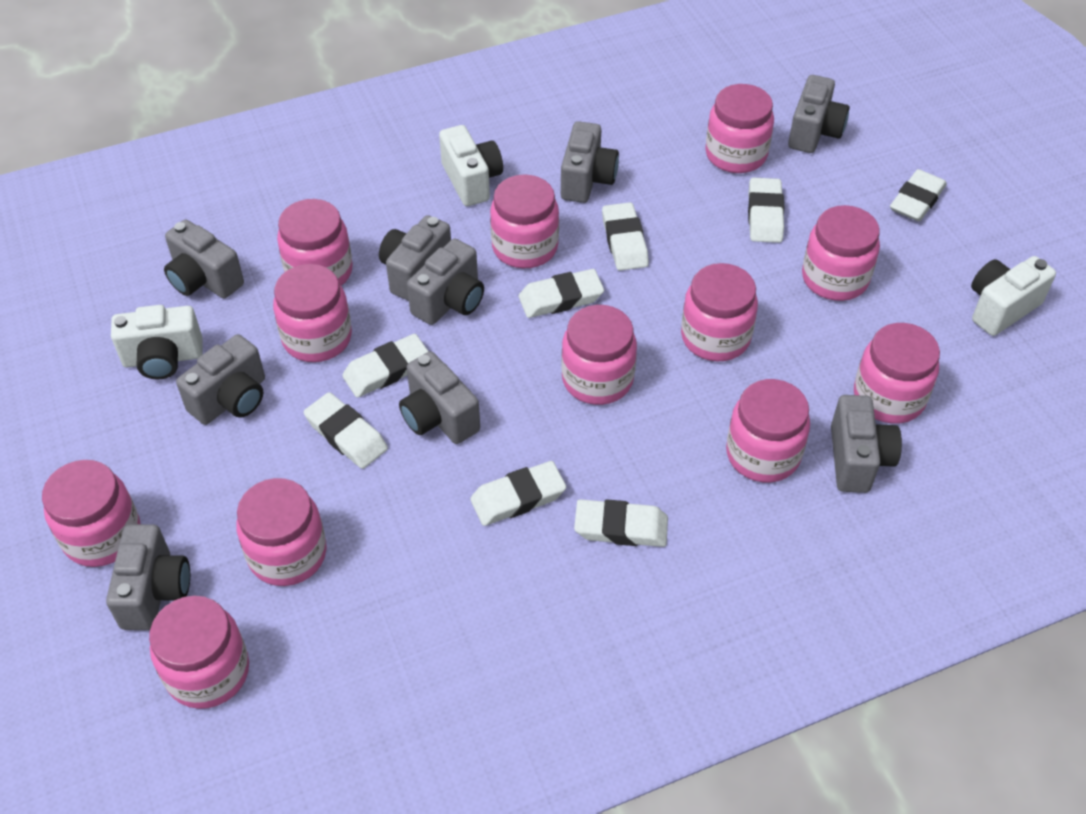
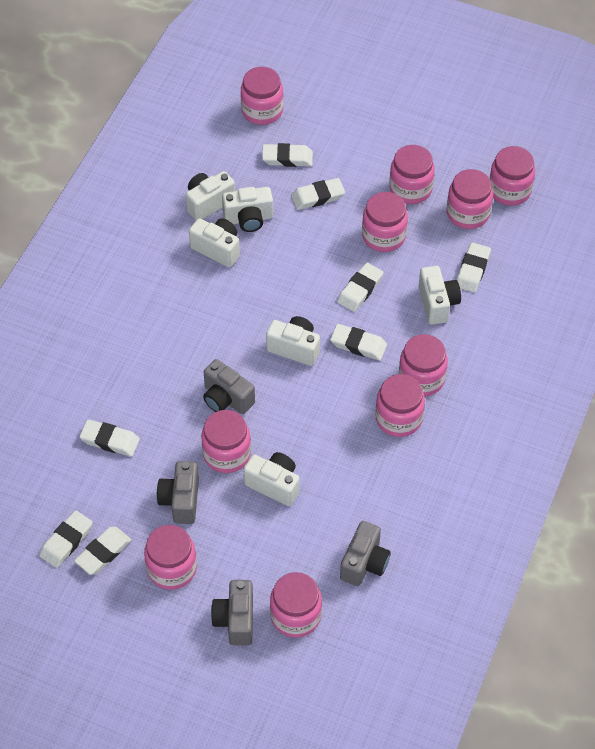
grey camera: 9 -> 4
pink jar: 12 -> 10
white camera: 3 -> 6

